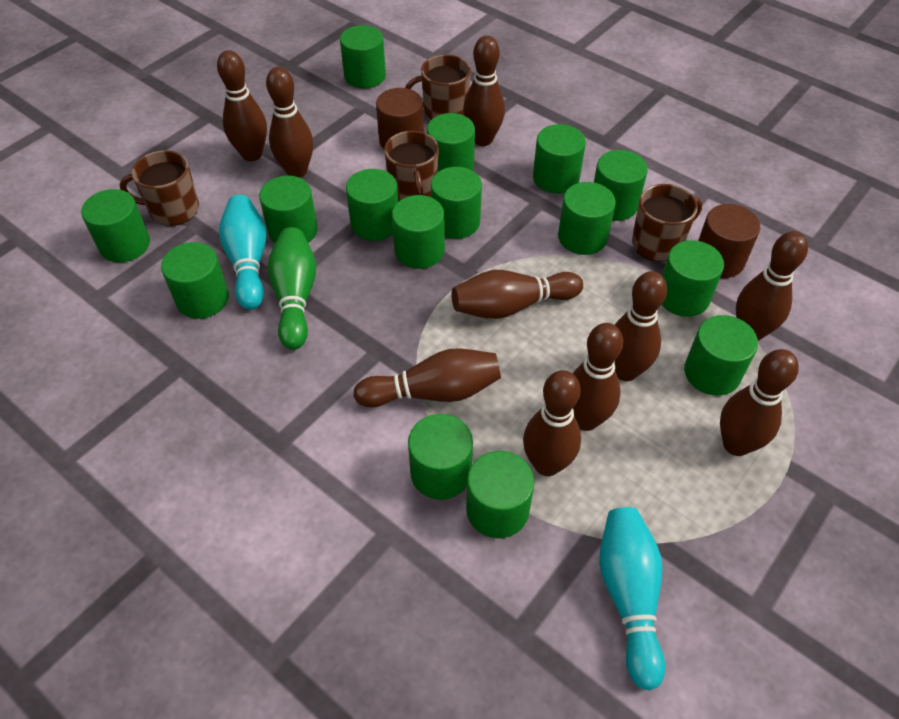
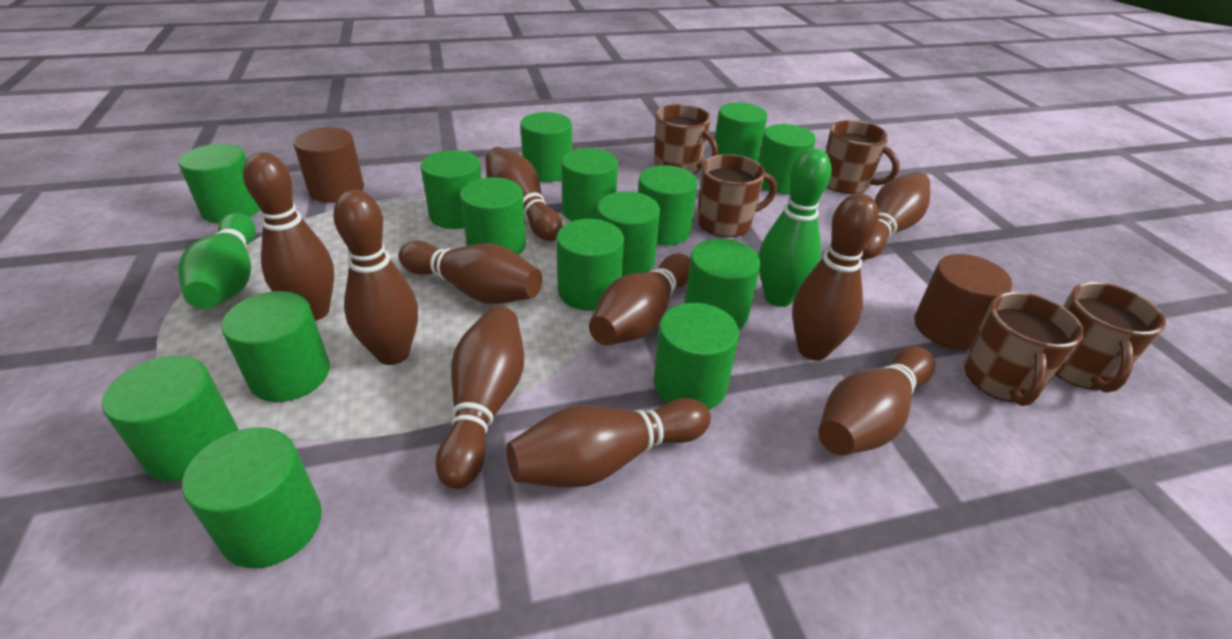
brown mug: 4 -> 5
green bowling pin: 1 -> 2
turquoise bowling pin: 2 -> 0

